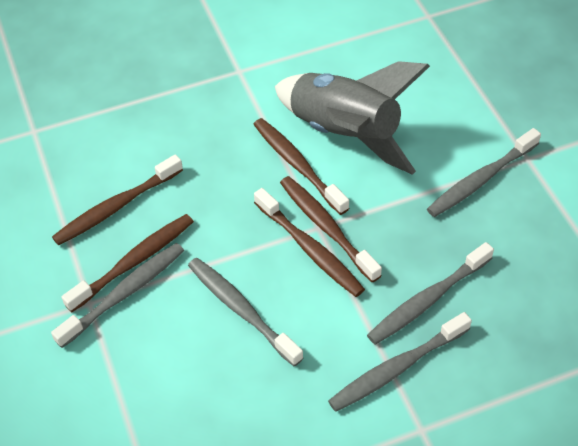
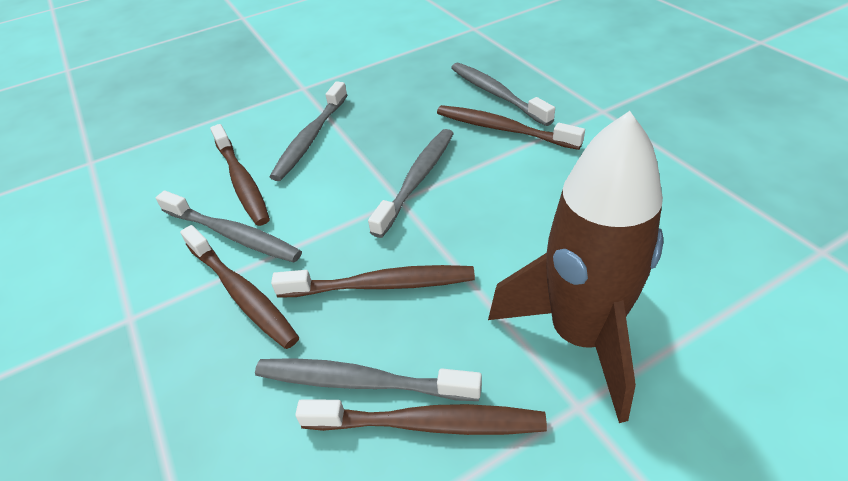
brown rocket: 0 -> 1
grey rocket: 1 -> 0

